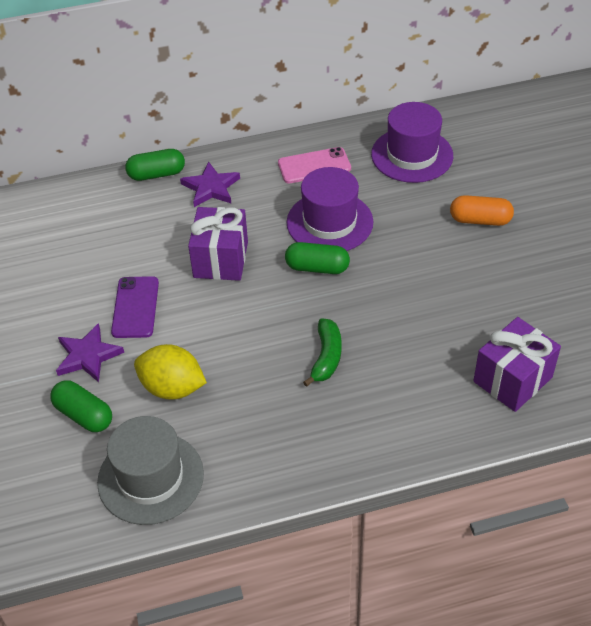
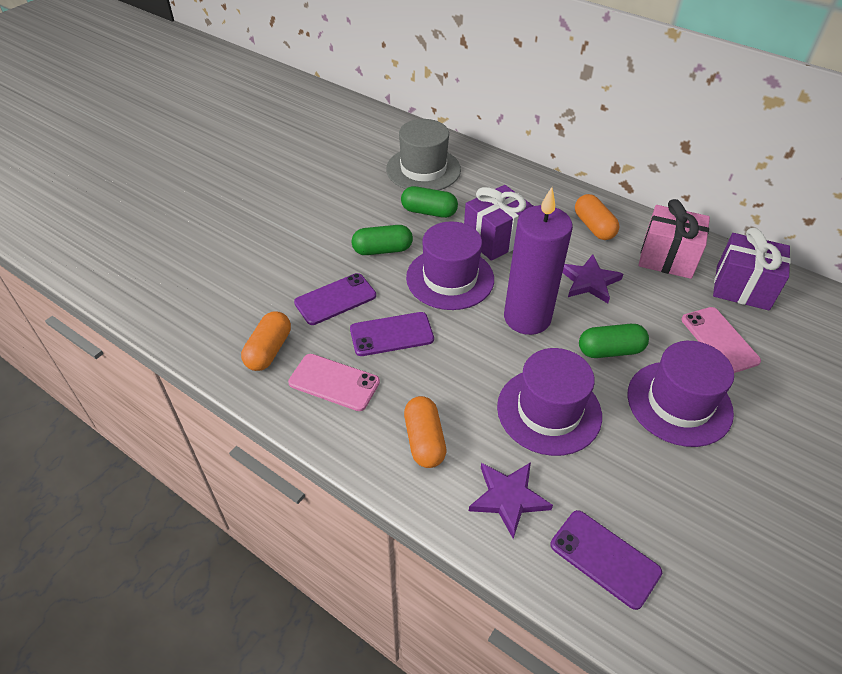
green banana: 1 -> 0
orange capsule: 1 -> 3
pink gift: 0 -> 1
pink phone: 1 -> 2
purple candle: 0 -> 1
purple hat: 2 -> 3
purple phone: 1 -> 3
yellow lemon: 1 -> 0

